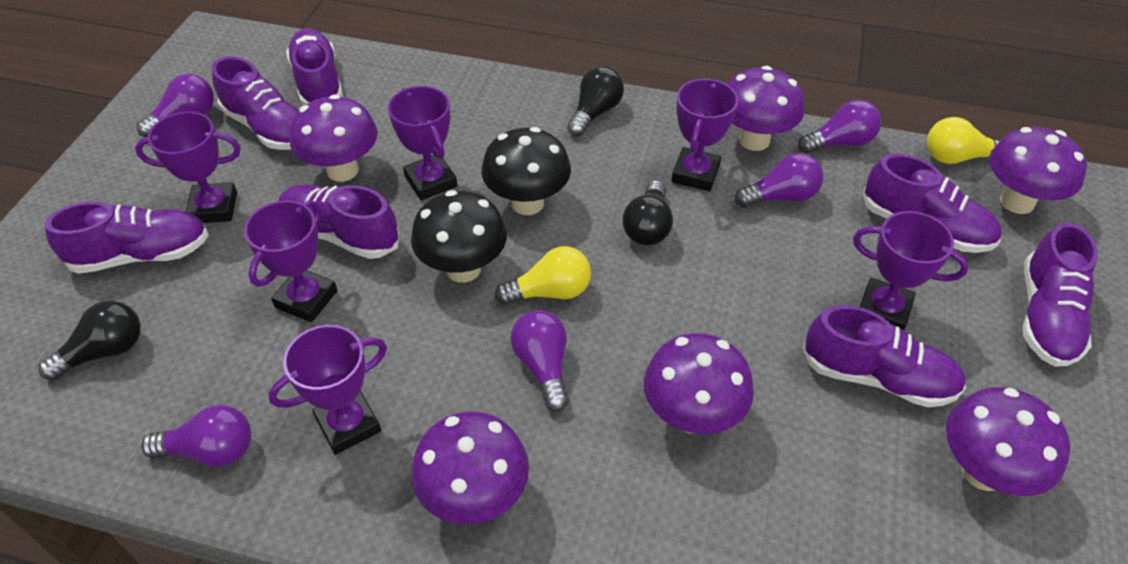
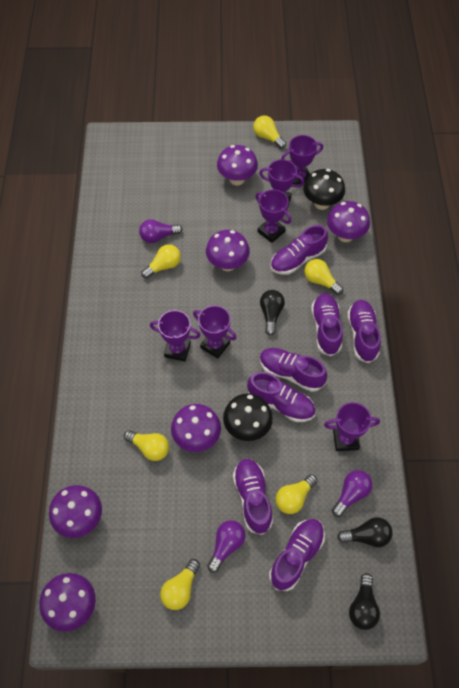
purple light bulb: 5 -> 3
yellow light bulb: 2 -> 6

